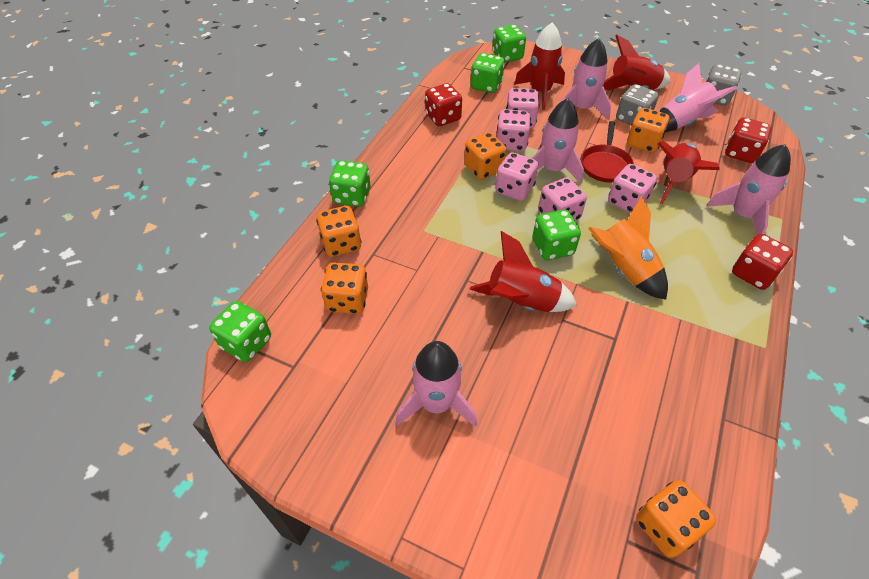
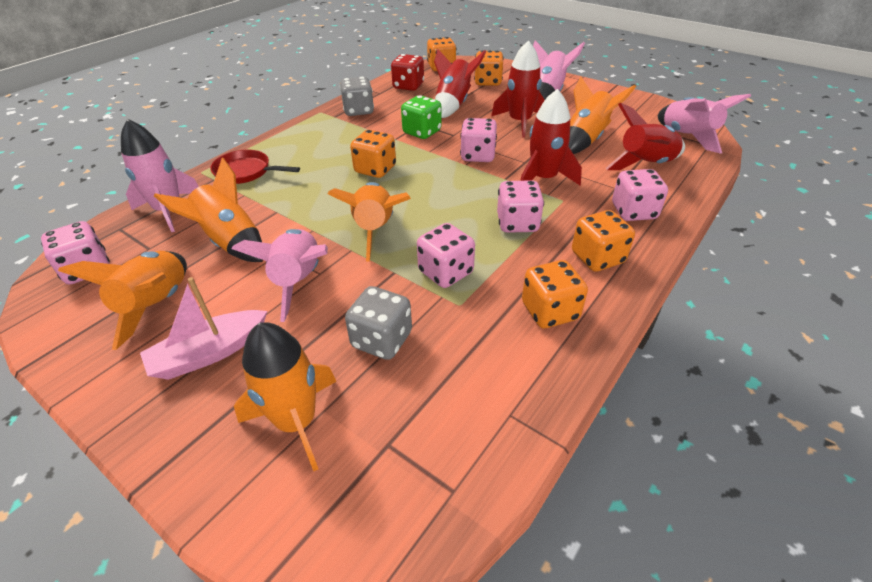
green dice: 5 -> 1
orange rocket: 1 -> 5
pink boat: 0 -> 1
pink rocket: 5 -> 4
red dice: 3 -> 1

